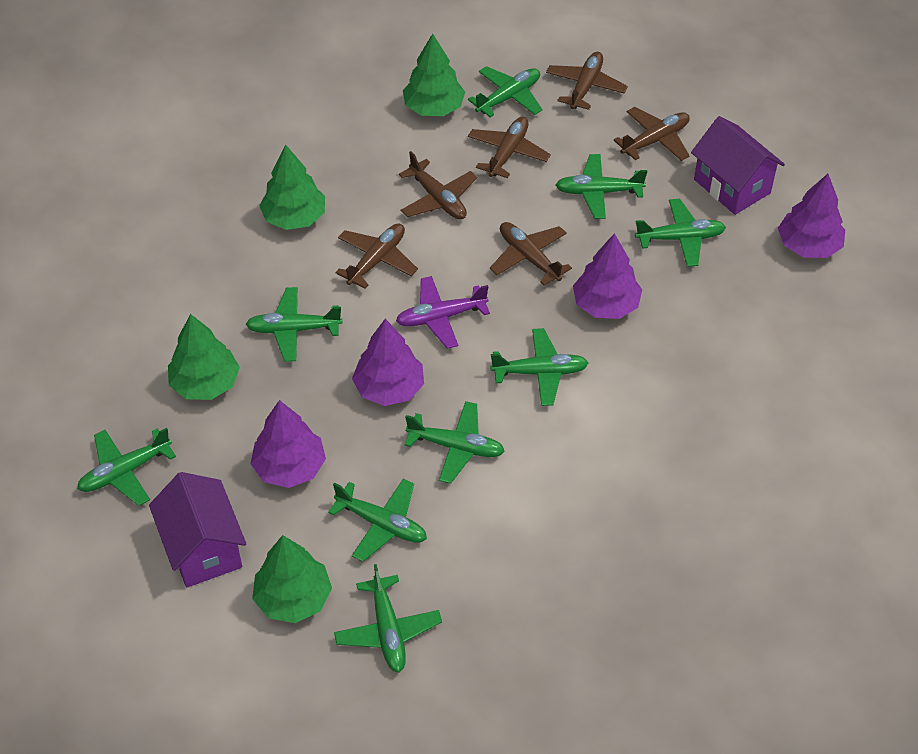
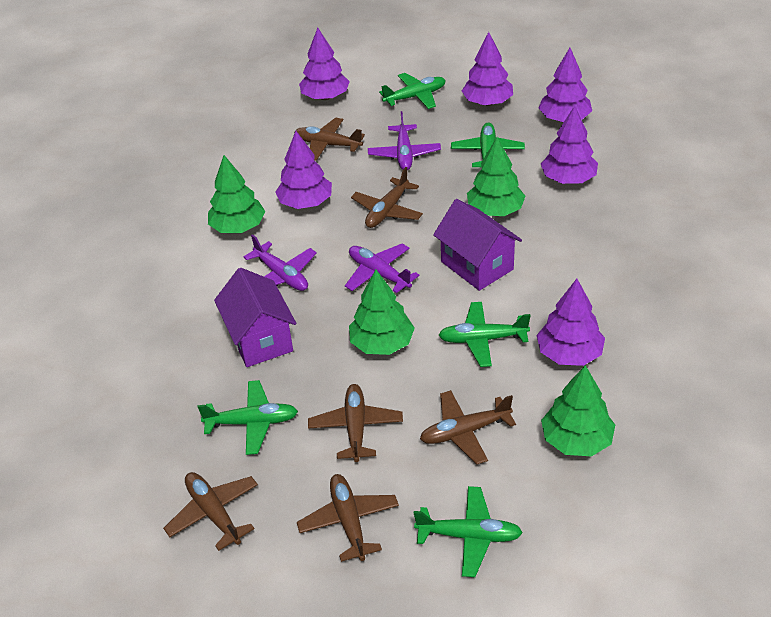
green plane: 9 -> 5
purple plane: 1 -> 3
purple tree: 4 -> 6

